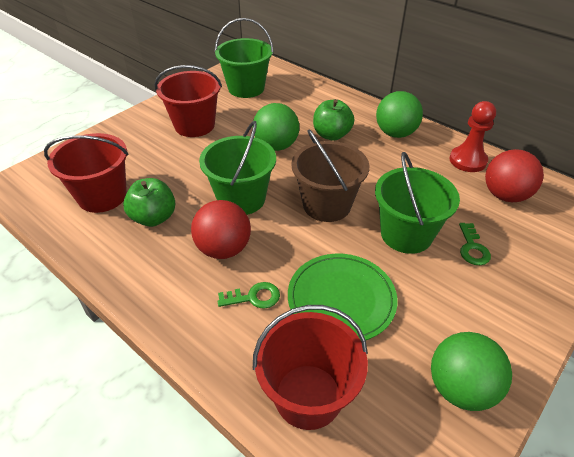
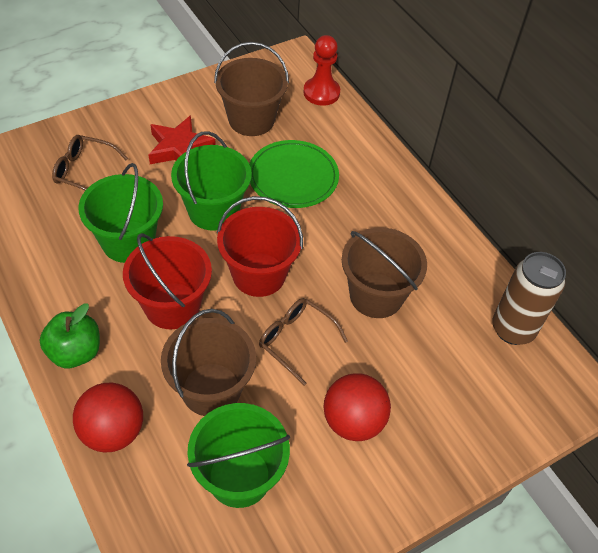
brown bucket: 1 -> 3
brown can: 0 -> 1
brown glasses: 0 -> 2
green apple: 2 -> 1
green ball: 3 -> 0
green key: 2 -> 0
red bucket: 3 -> 2
red star: 0 -> 1

